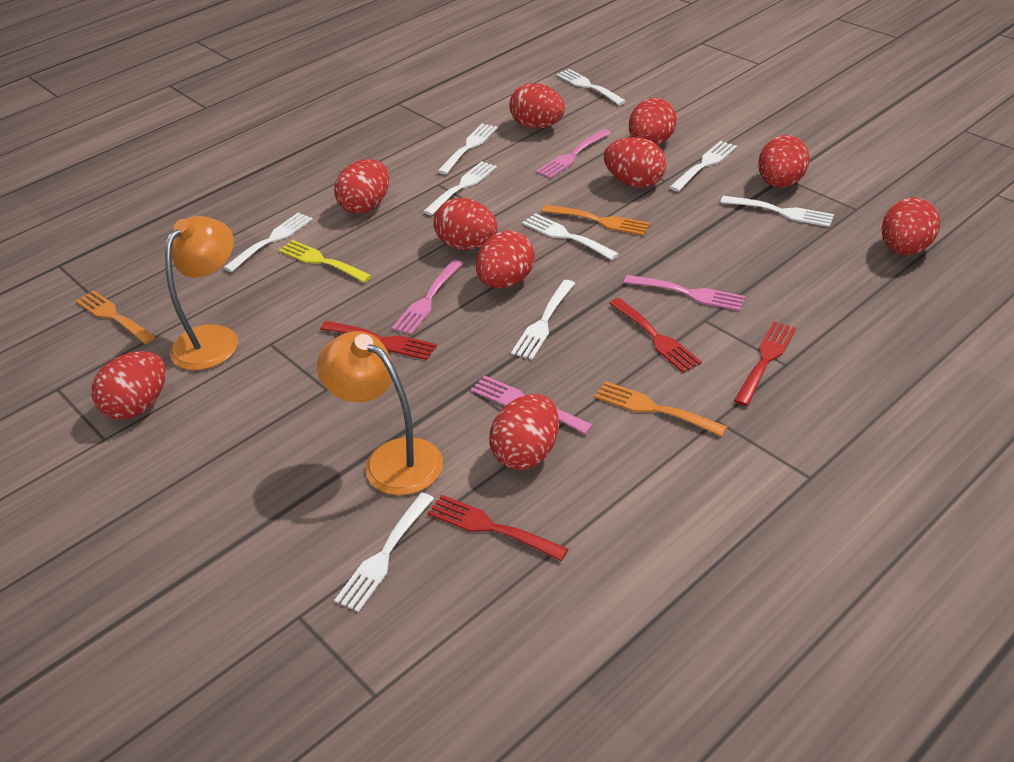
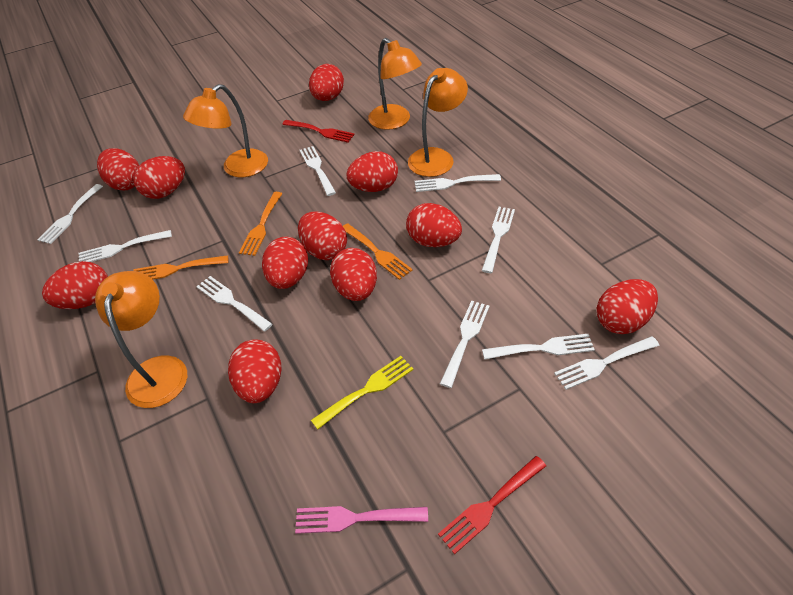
orange lamp: 2 -> 4
pink fork: 4 -> 1
red egg: 10 -> 11
red fork: 4 -> 2

